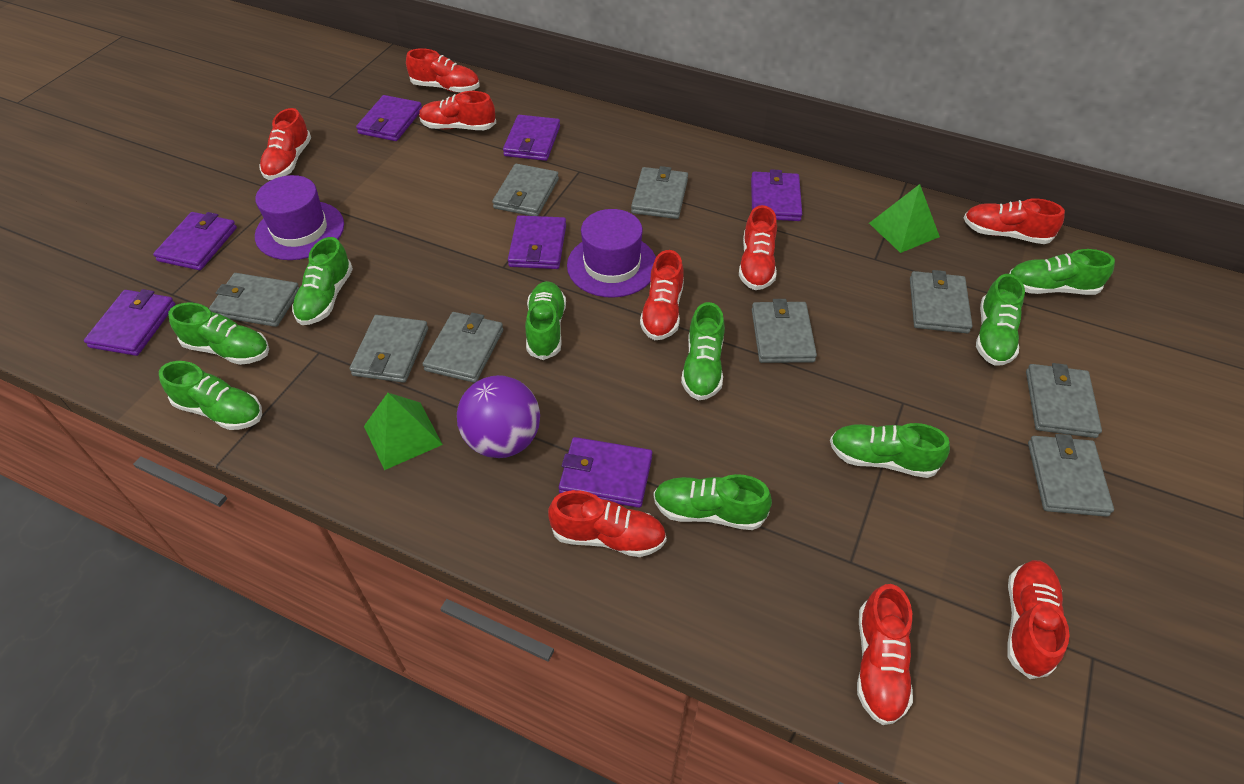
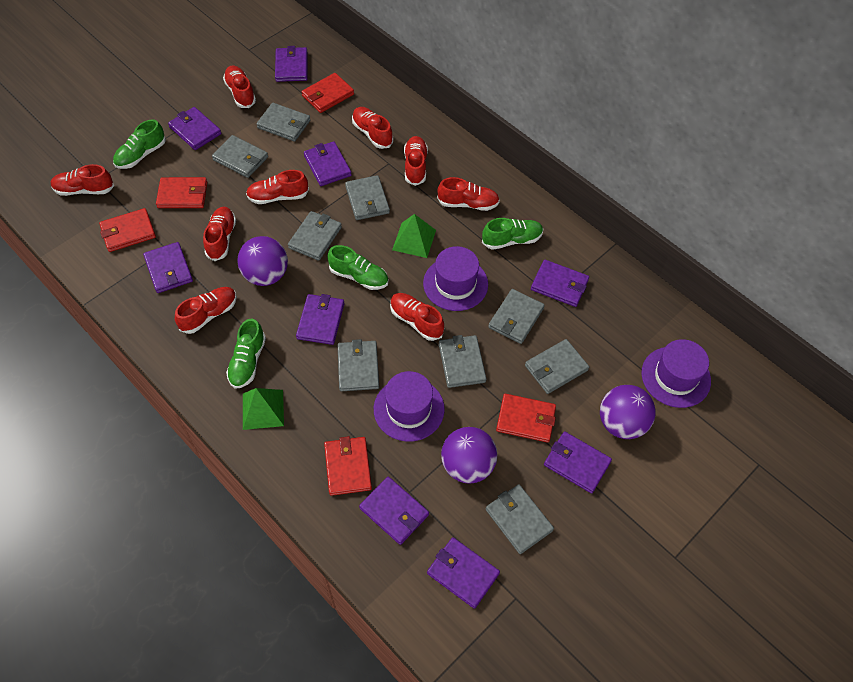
green shoe: 9 -> 4
purple ball: 1 -> 3
purple hat: 2 -> 3
purple wallet: 7 -> 9
red wallet: 0 -> 5

